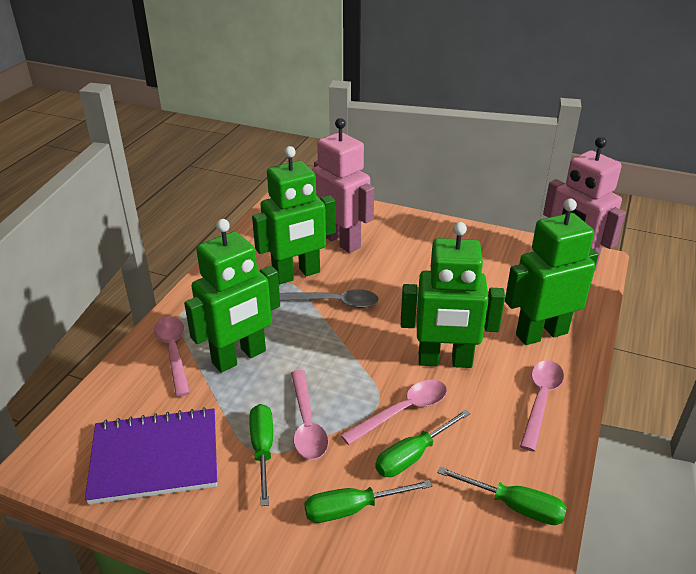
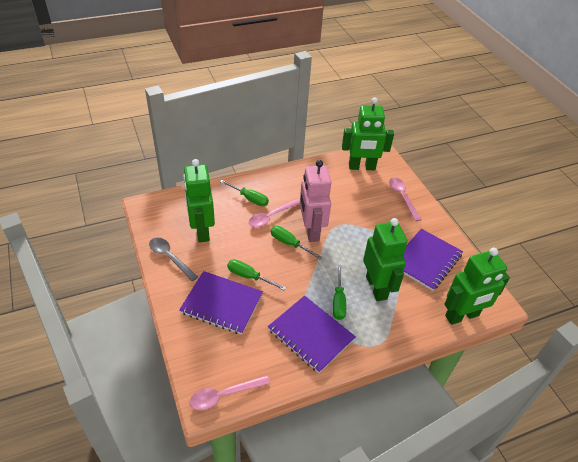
pink robot: 2 -> 1
pink spoon: 4 -> 3
purple notebook: 1 -> 3

